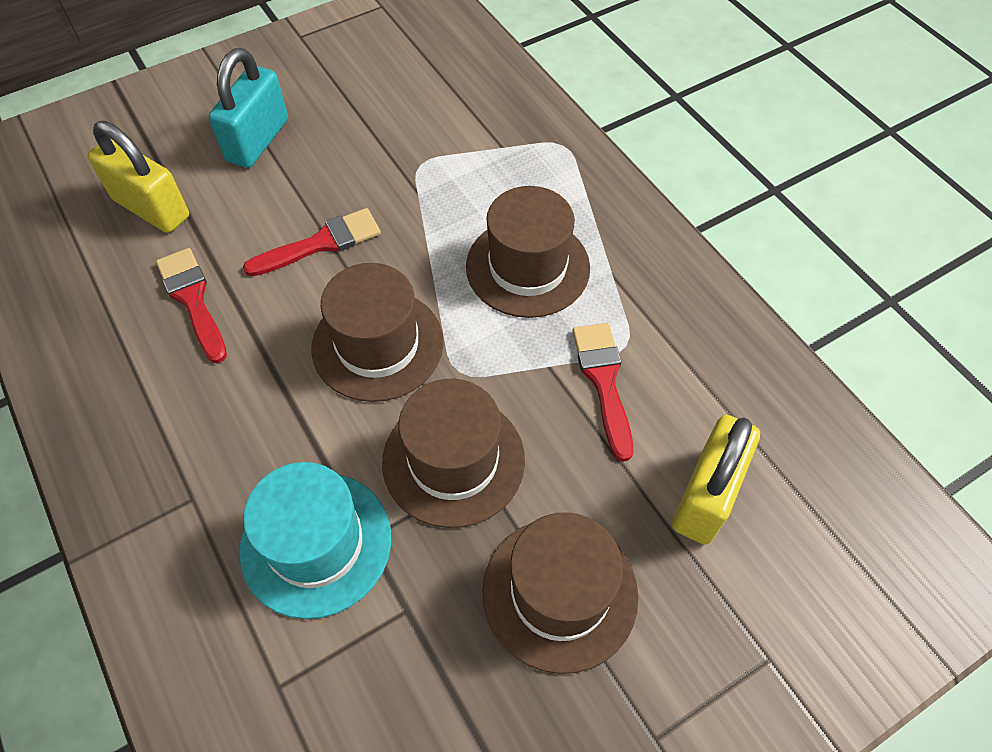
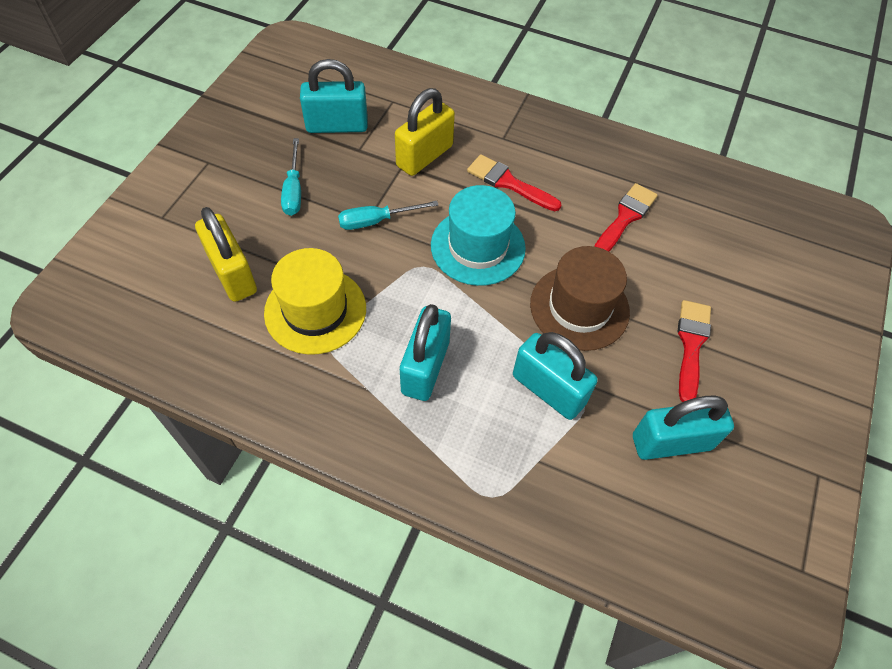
brown hat: 4 -> 1
turquoise padlock: 1 -> 4
turquoise screwdriver: 0 -> 2
yellow hat: 0 -> 1

